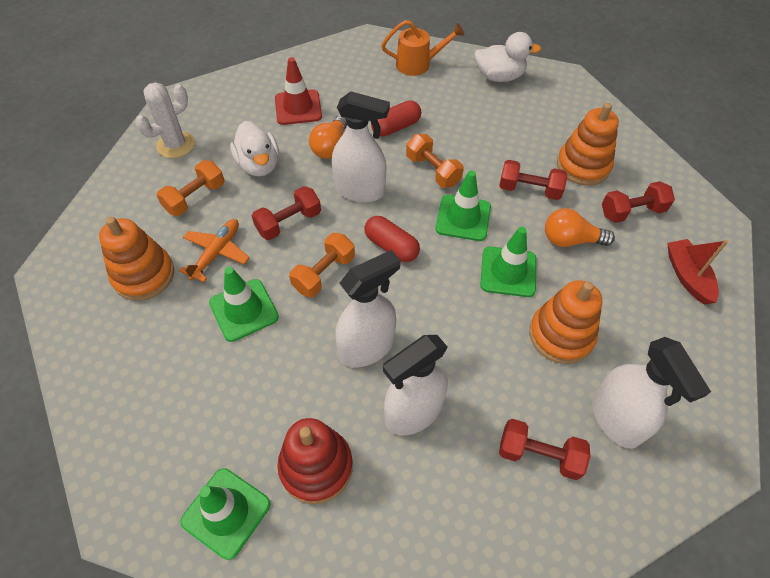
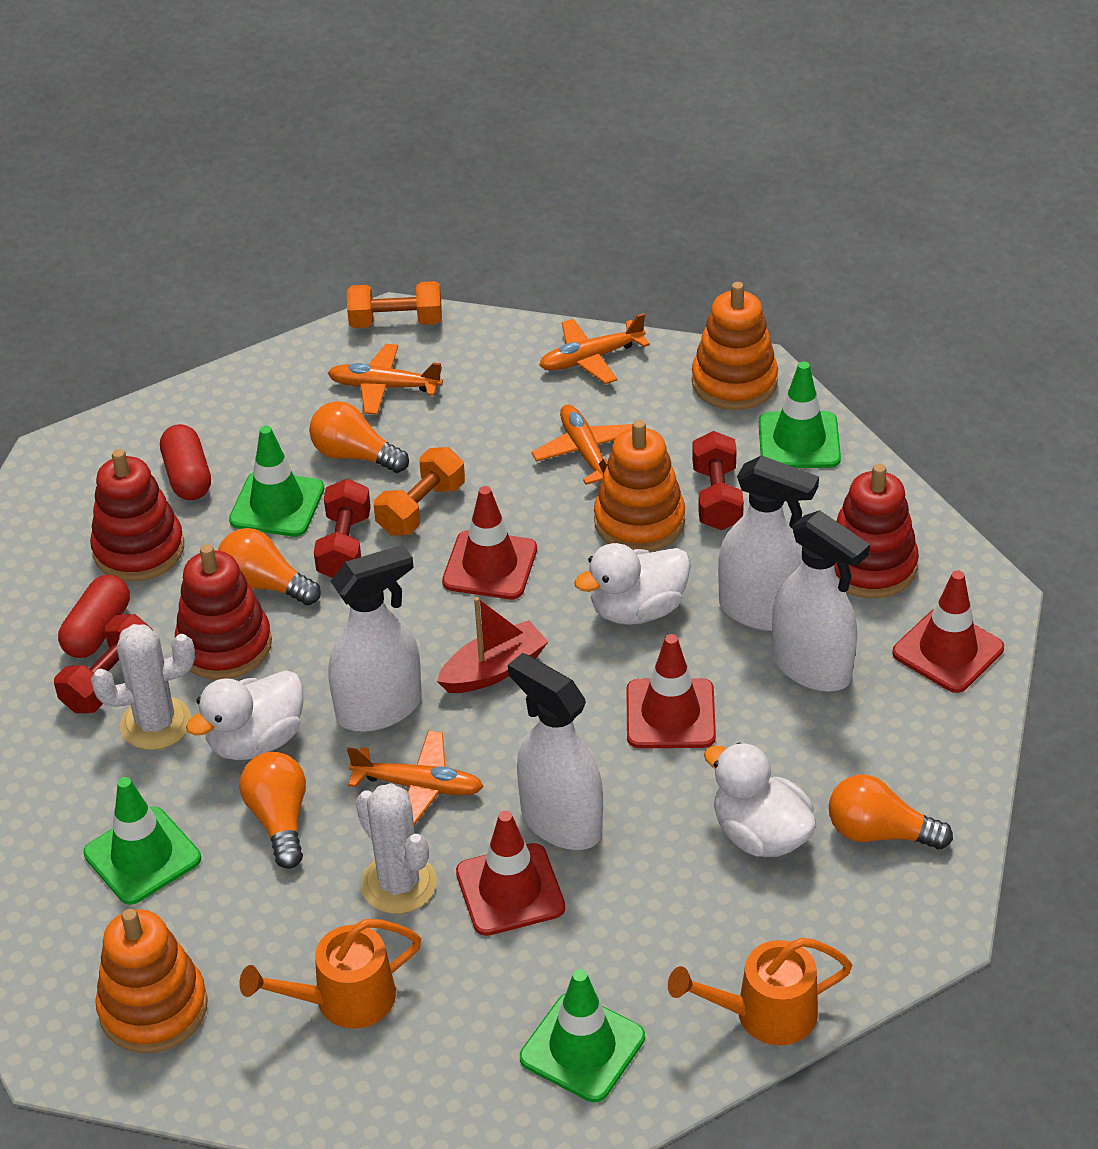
orange dumbbell: 3 -> 2
orange light bulb: 2 -> 4
orange plane: 1 -> 4
orange watering can: 1 -> 2
red dumbbell: 4 -> 3
red stacking toy: 1 -> 3
red traffic cone: 1 -> 4
white cactus: 1 -> 2
white duck: 2 -> 3

